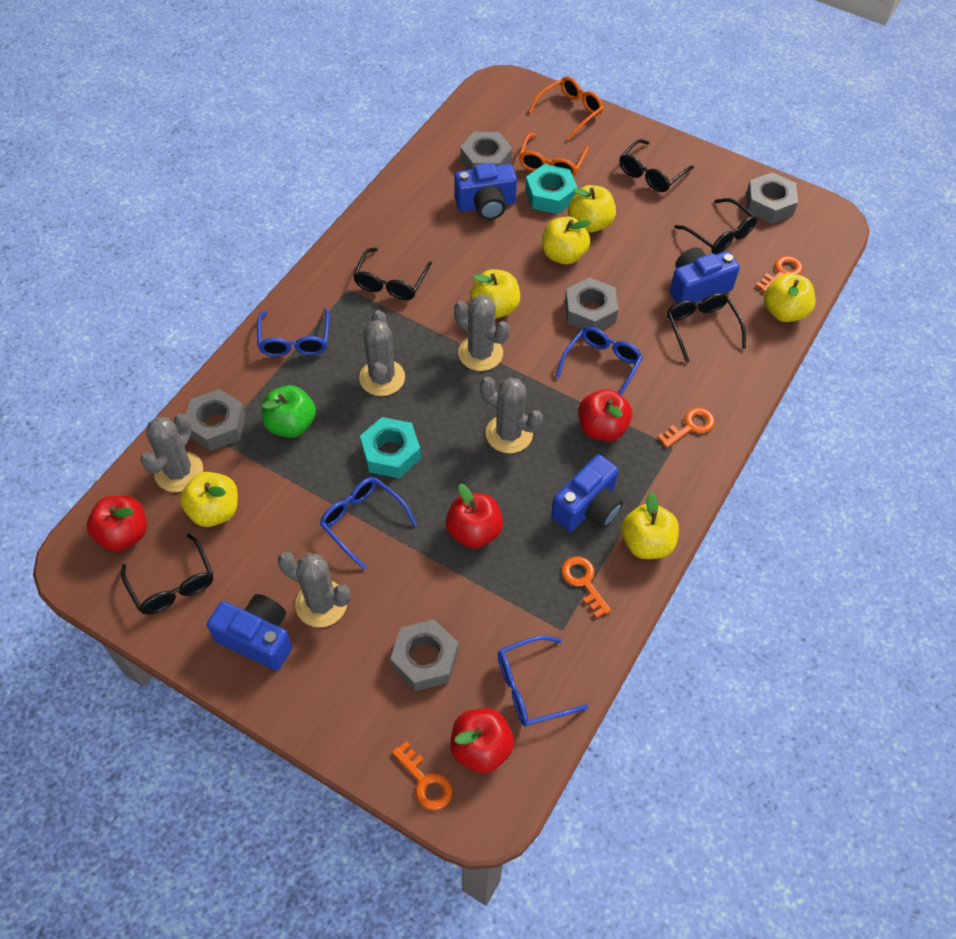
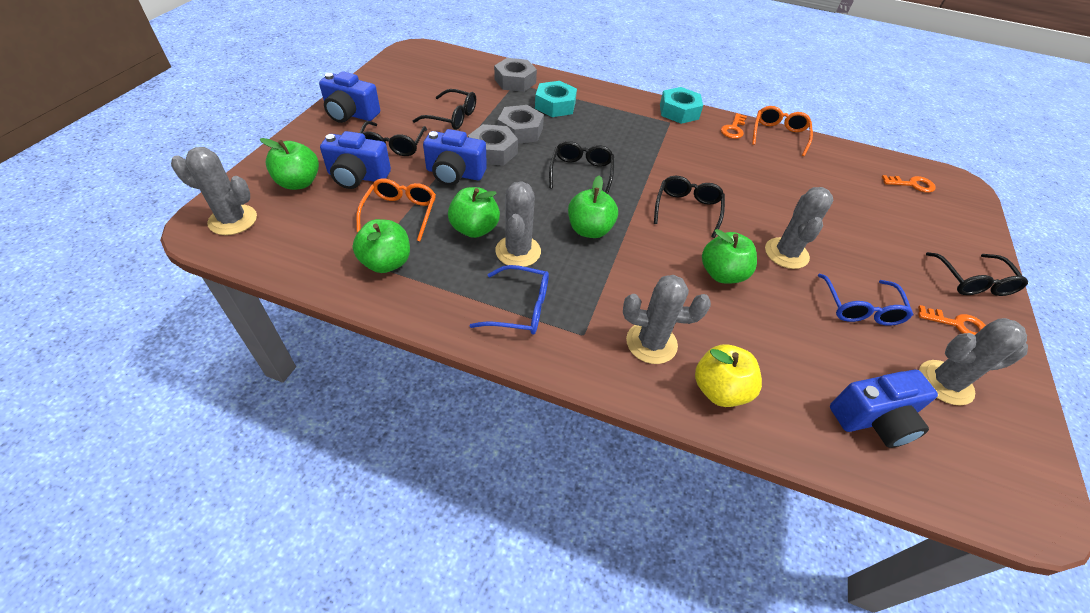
blue glasses: 4 -> 2
green apple: 1 -> 5
grey nut: 5 -> 3
orange key: 4 -> 3
red apple: 4 -> 0
yellow apple: 6 -> 1

